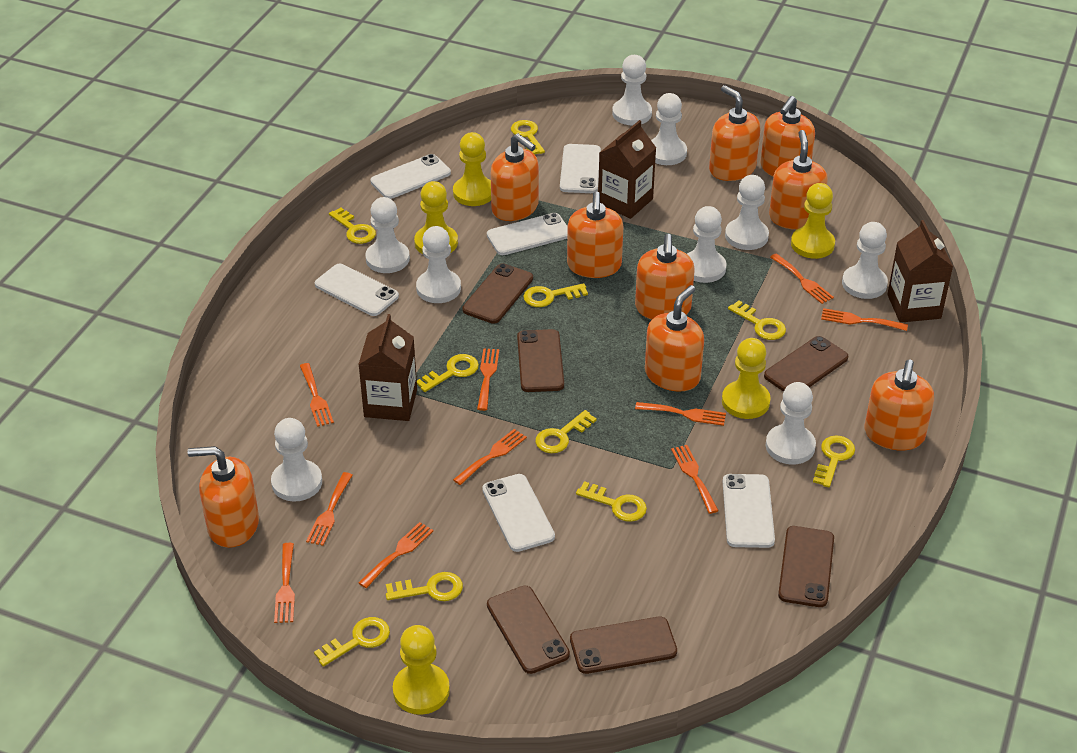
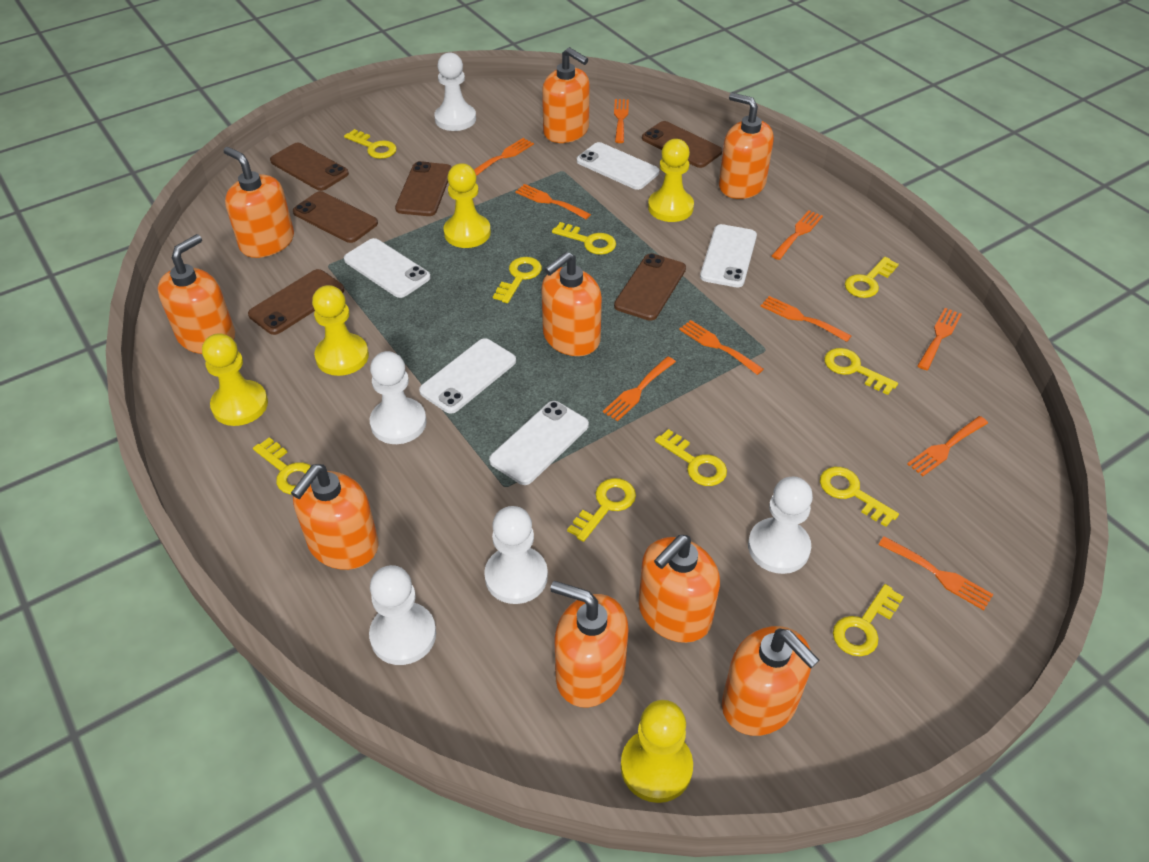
brown carton: 3 -> 0
white pawn: 9 -> 5
white phone: 6 -> 5

